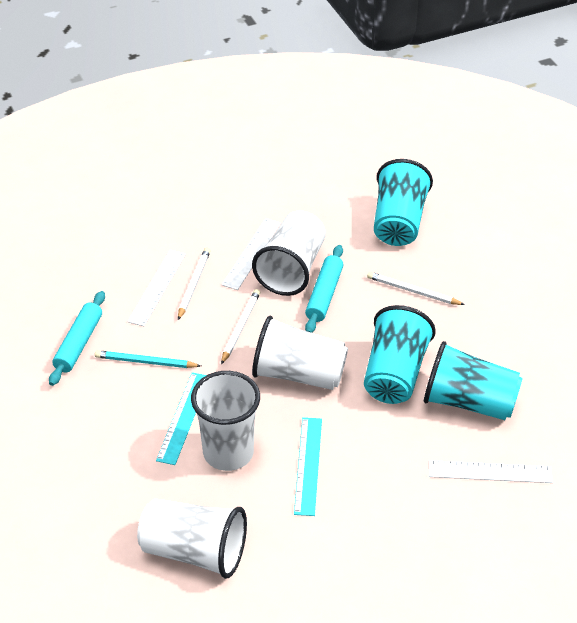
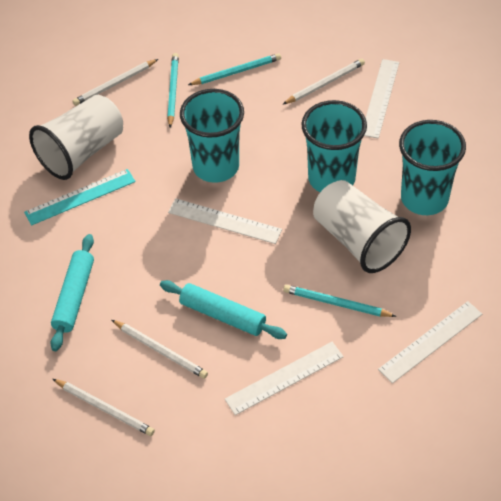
turquoise pencil: 1 -> 3
turquoise ruler: 2 -> 1
white cup: 4 -> 2
white pencil: 3 -> 4
white ruler: 3 -> 4

